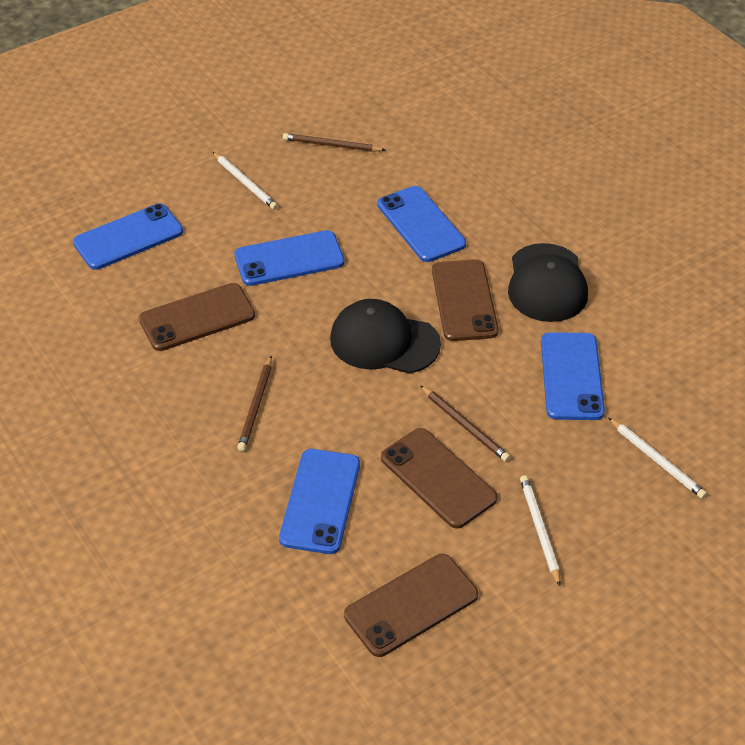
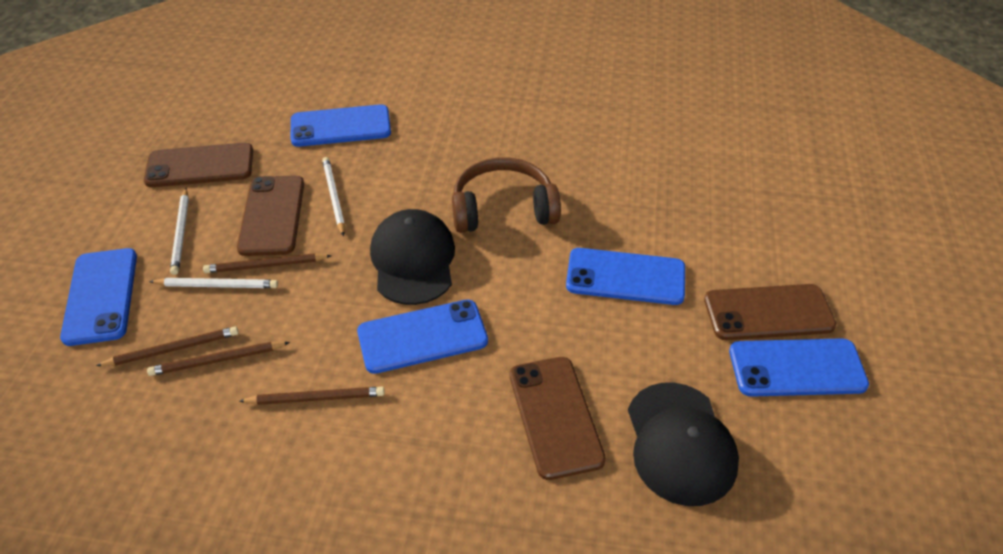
brown headphones: 0 -> 1
brown pencil: 3 -> 4

